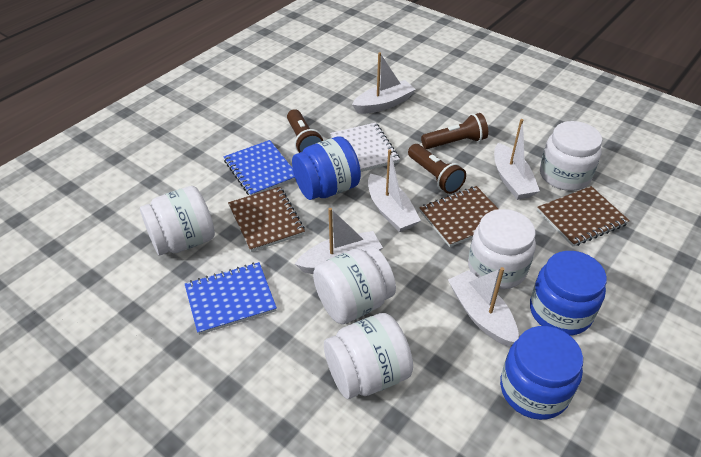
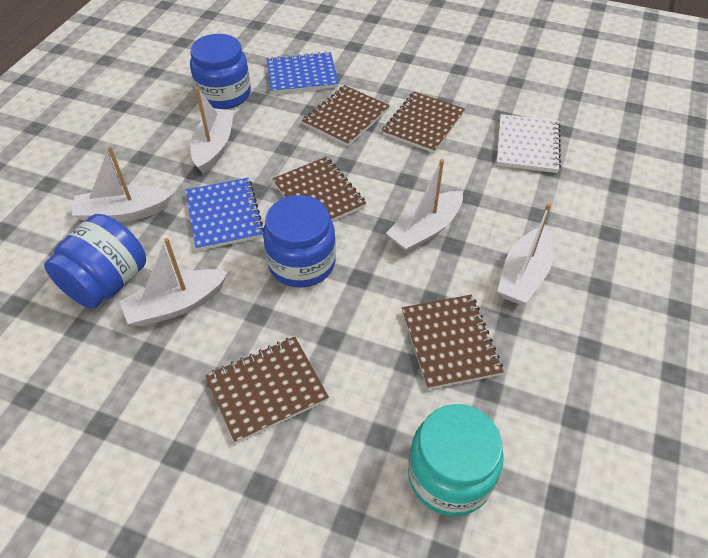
brown flashlight: 3 -> 0
brown notebook: 3 -> 5
turquoise jar: 0 -> 1
white jar: 5 -> 0

